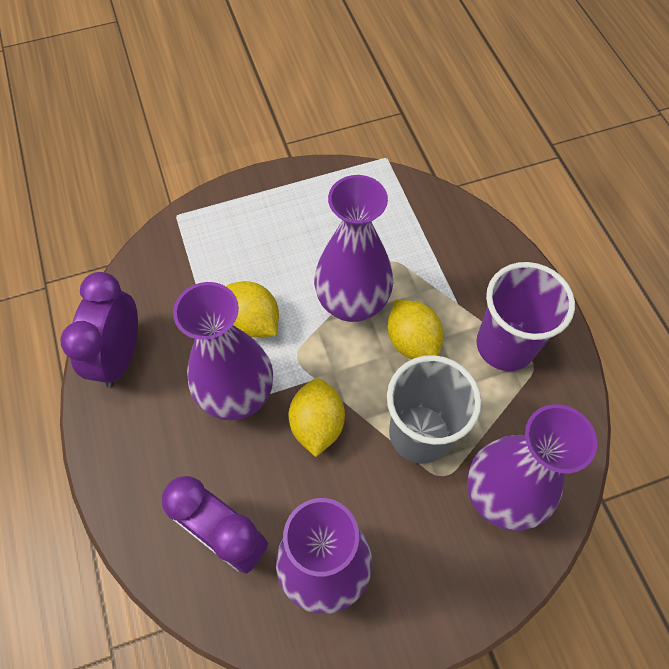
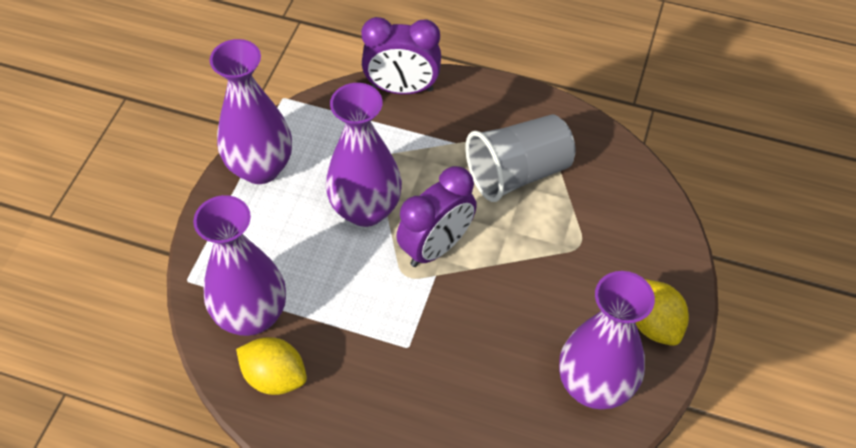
purple cup: 1 -> 0
yellow lemon: 3 -> 2

